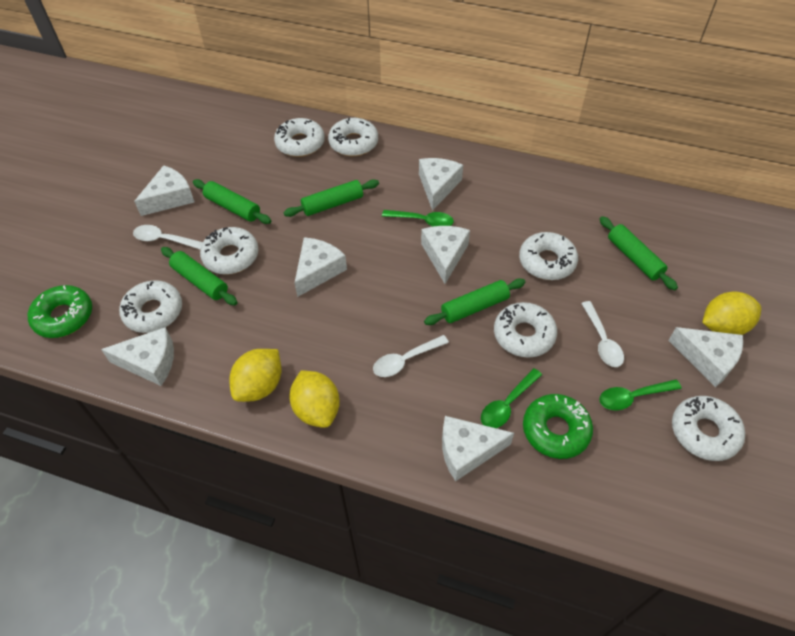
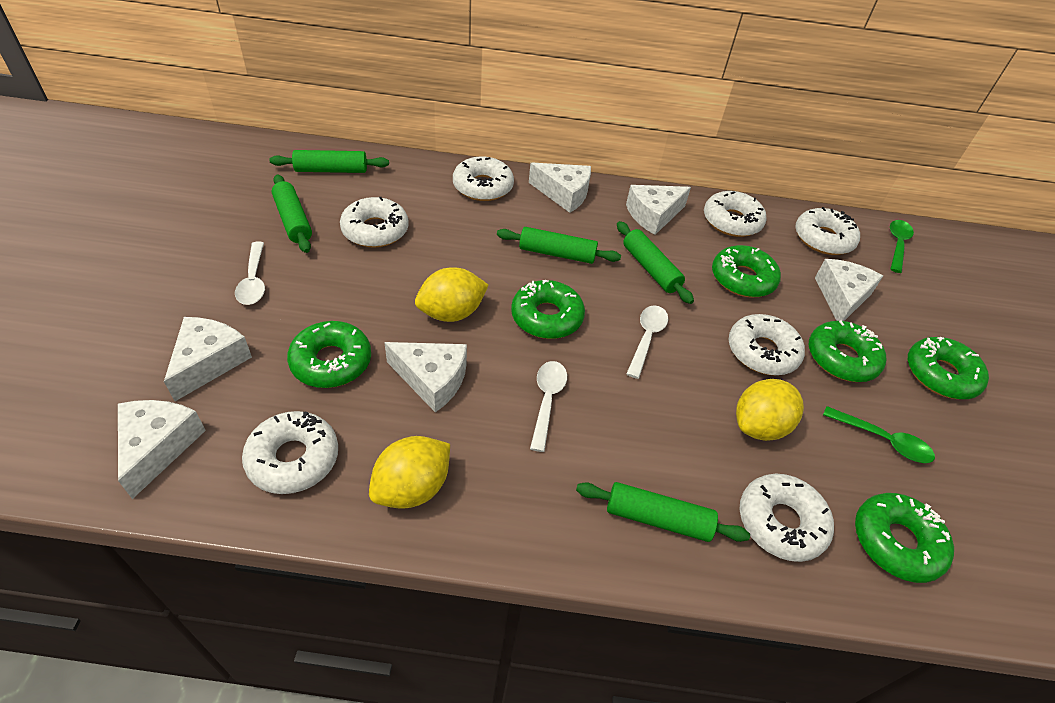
green donut: 2 -> 6
green spoon: 3 -> 2
white cheese: 7 -> 6

